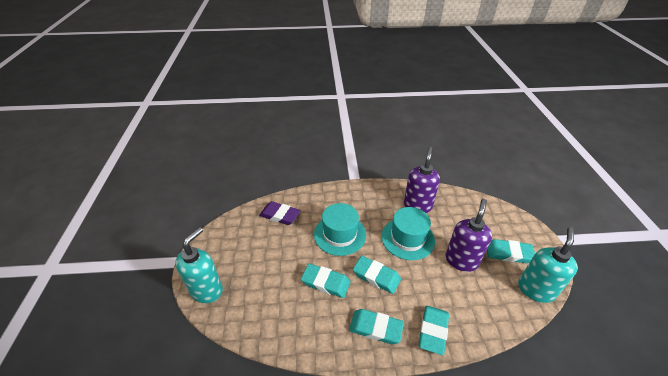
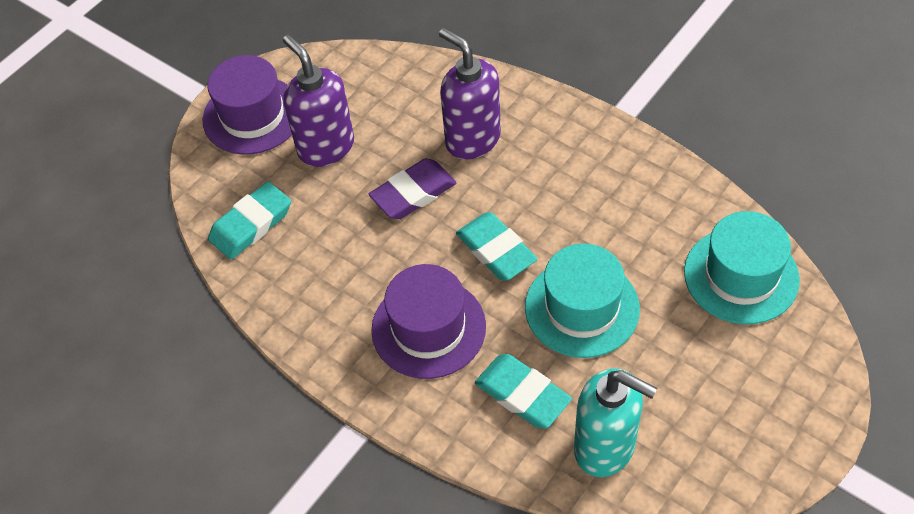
purple hat: 0 -> 2
turquoise eraser: 5 -> 3
turquoise soap dispenser: 2 -> 1

